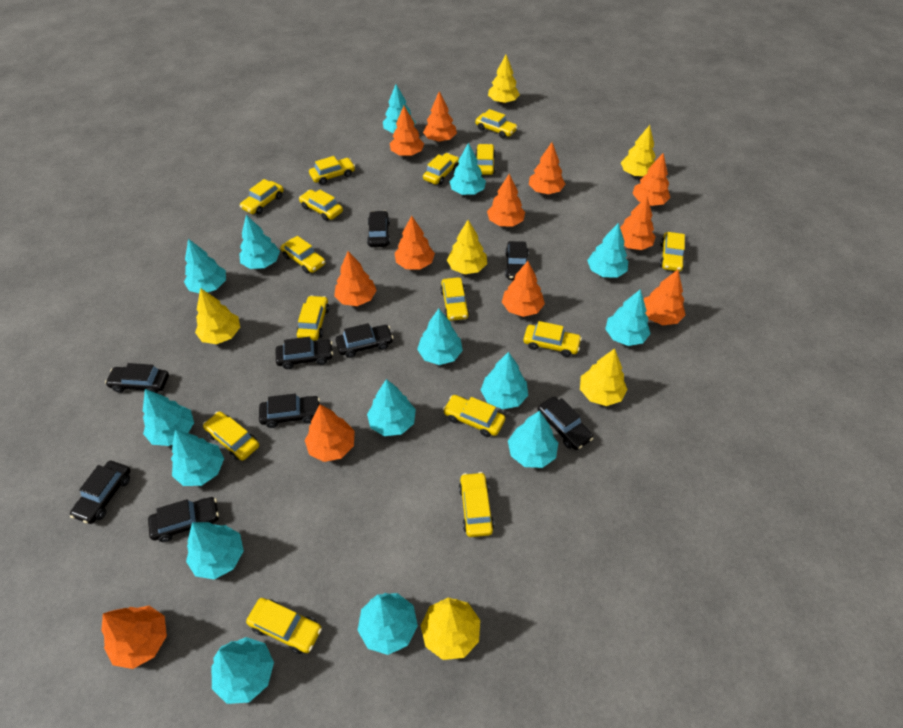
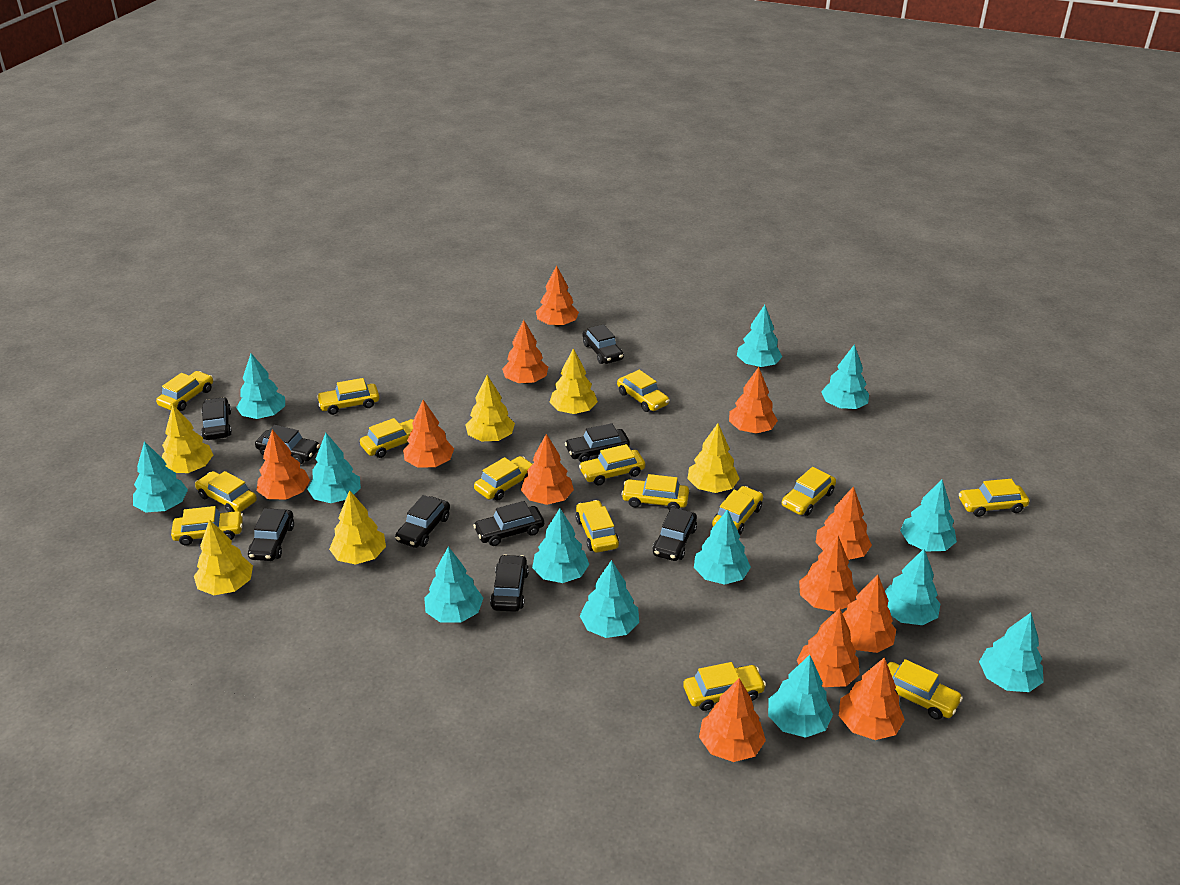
turquoise tree: 15 -> 13

